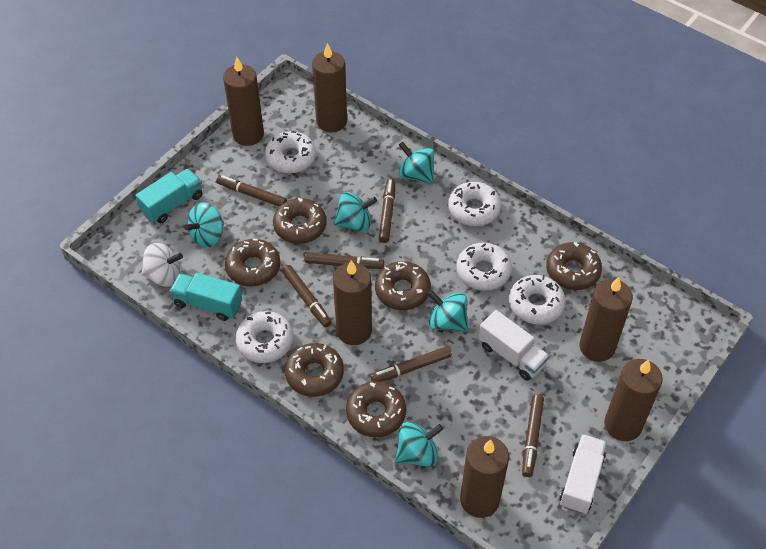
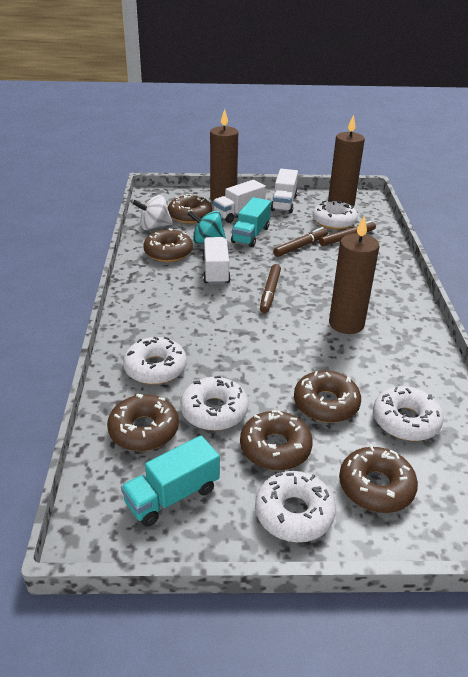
brown candle: 6 -> 3
brown marker: 6 -> 3
turquoise spinning top: 5 -> 1
white truck: 2 -> 3

